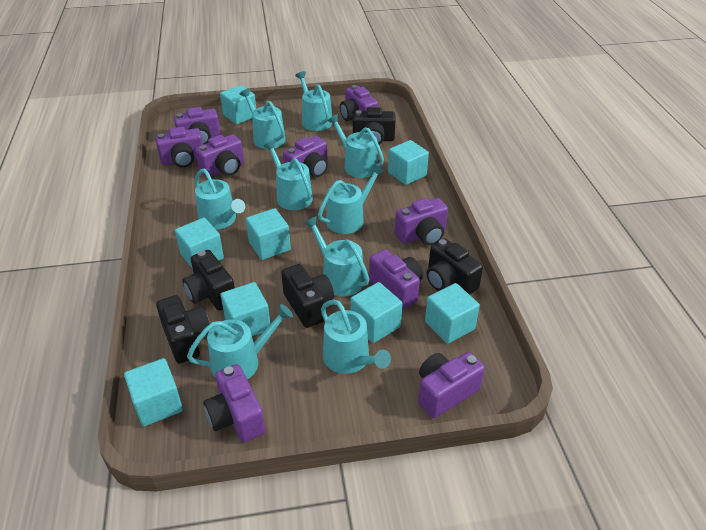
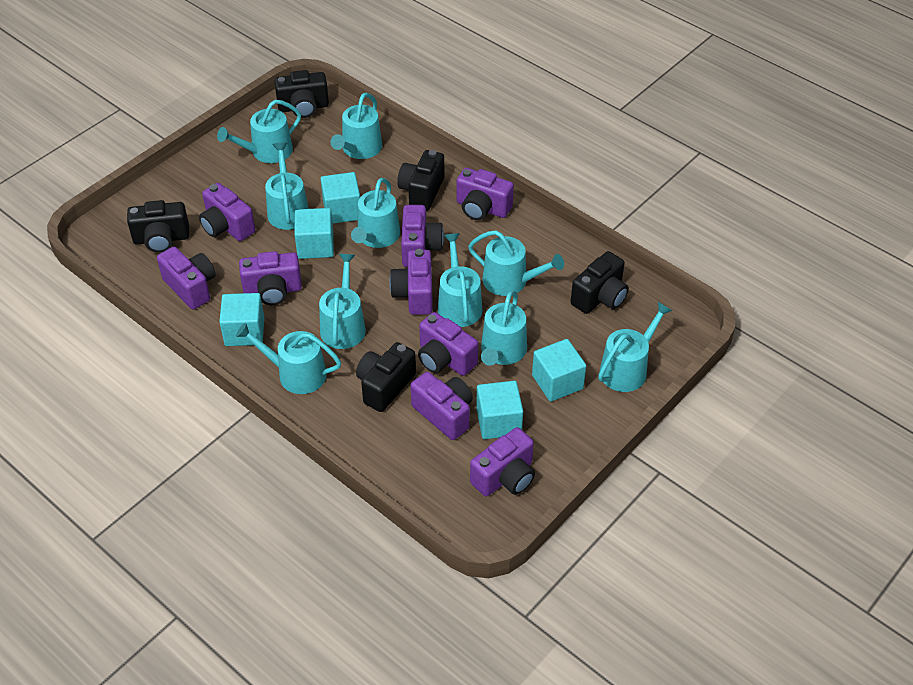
turquoise cube: 8 -> 5
turquoise watering can: 9 -> 10

